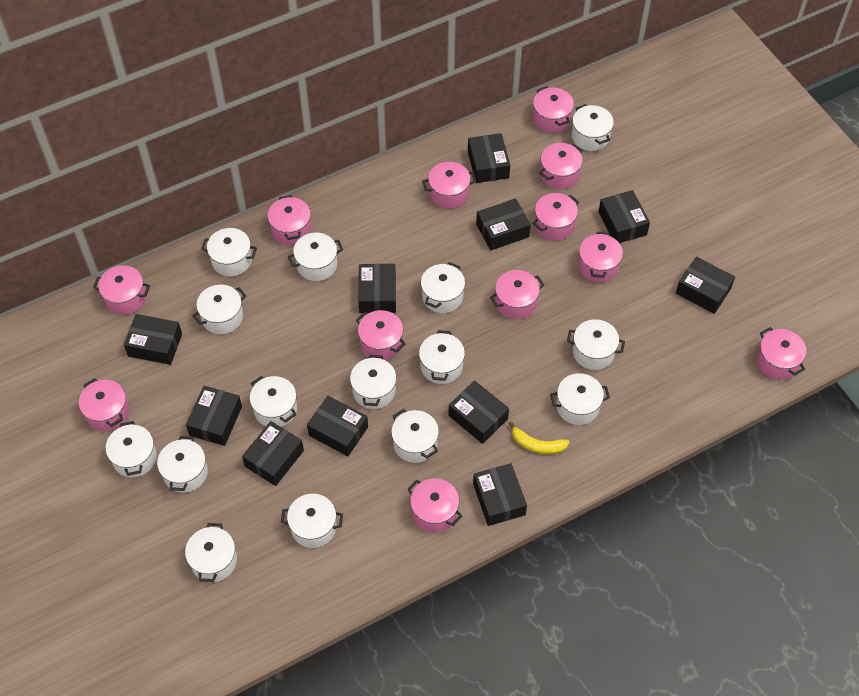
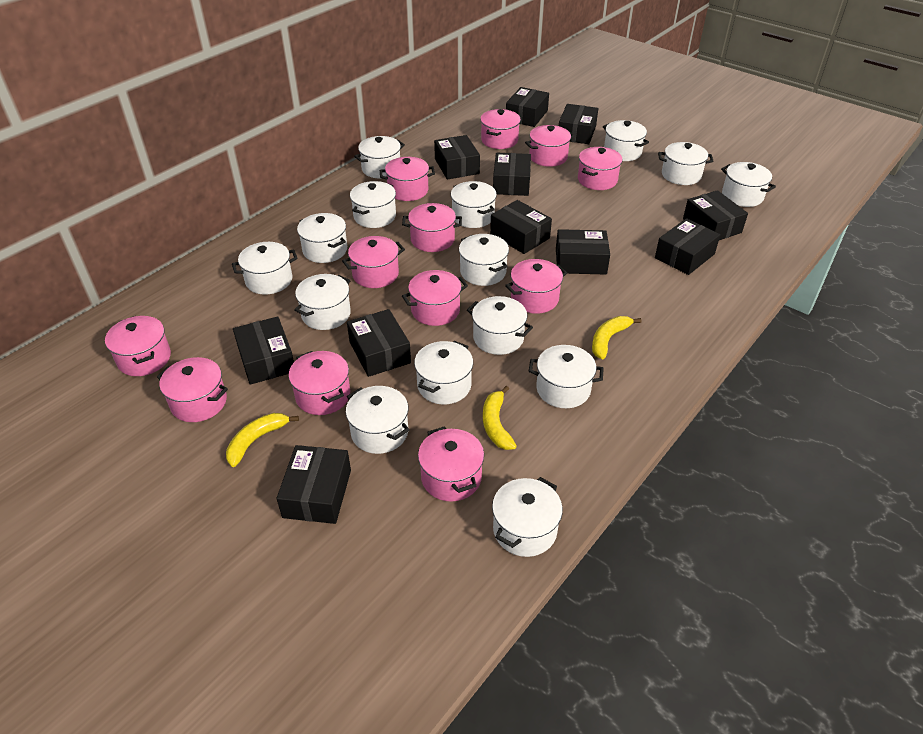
yellow banana: 1 -> 3

